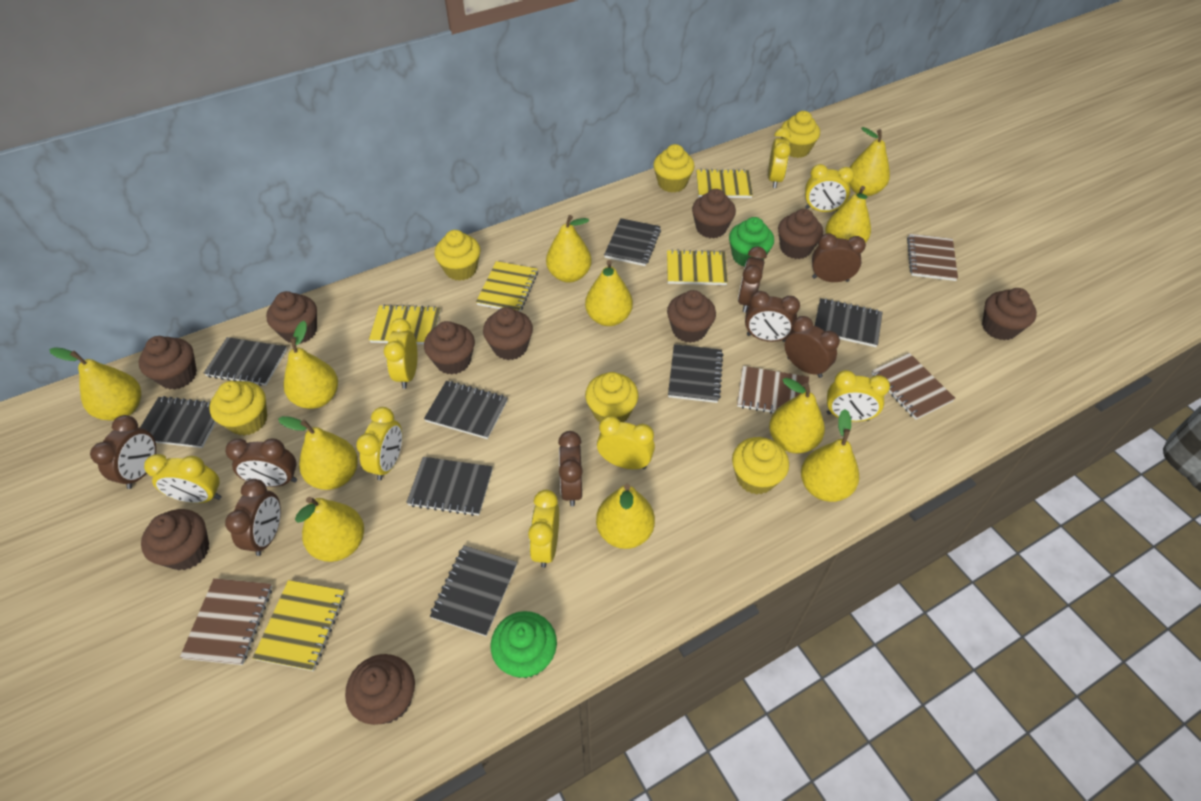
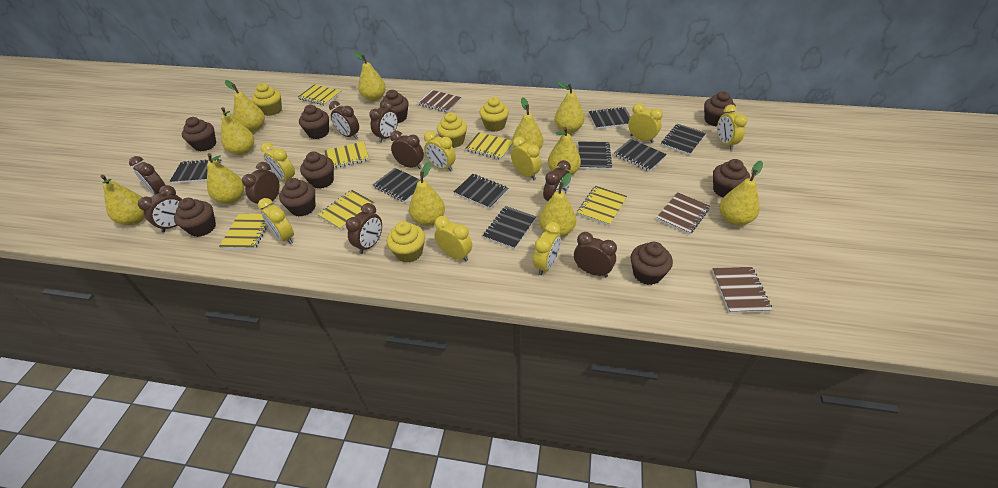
brown clock: 8 -> 9
brown cupcake: 10 -> 9
brown notebook: 4 -> 3
green cupcake: 2 -> 0
yellow cupcake: 6 -> 4
yellow notebook: 5 -> 6

